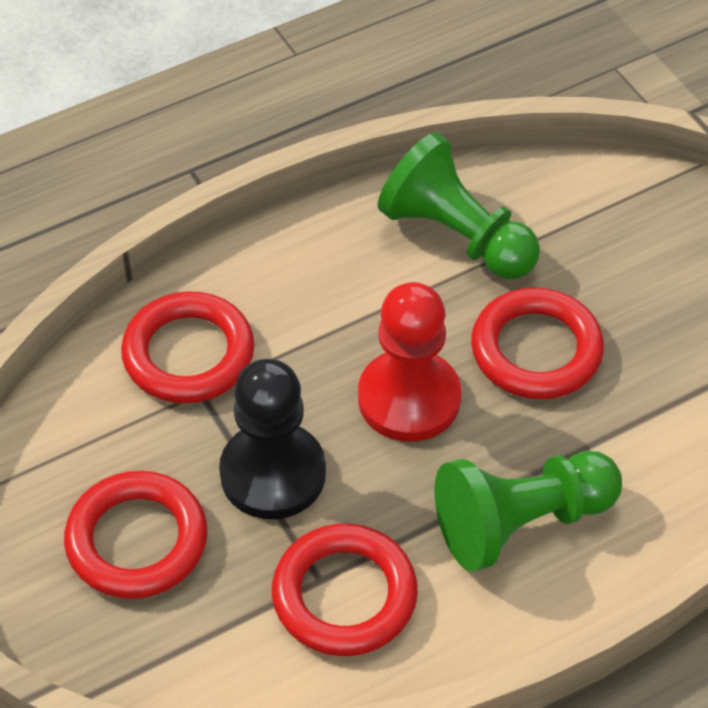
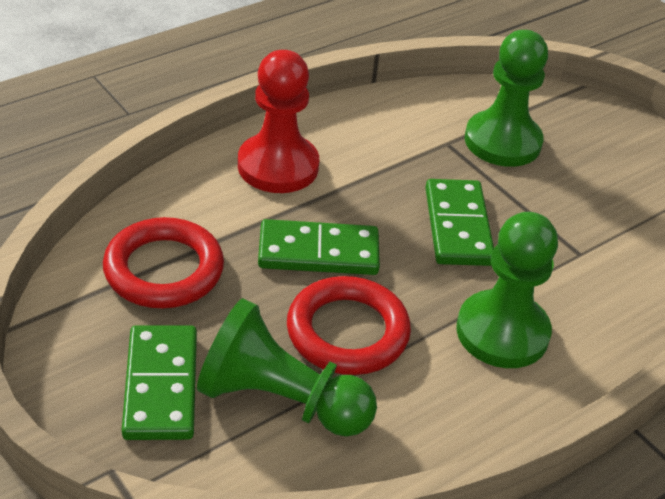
black pawn: 1 -> 0
green domino: 0 -> 3
green pawn: 2 -> 3
red ring: 4 -> 2

